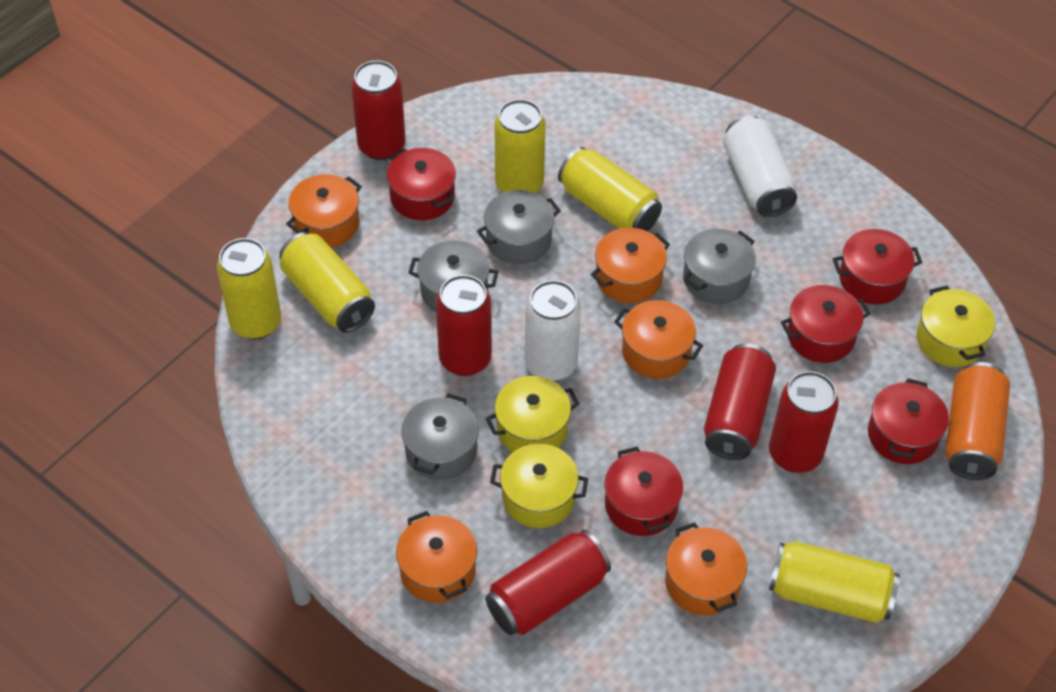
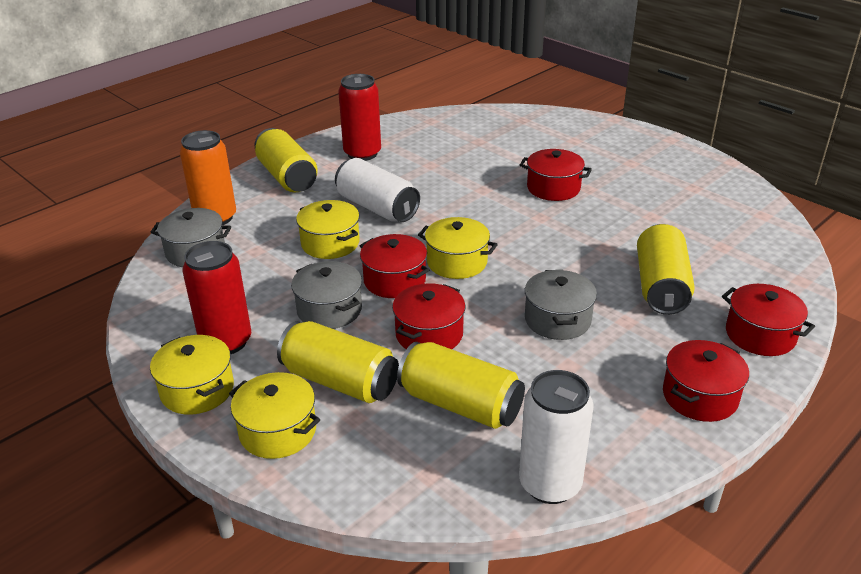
grey pot: 4 -> 3
orange pot: 5 -> 0
red can: 5 -> 2
yellow can: 5 -> 4
yellow pot: 3 -> 4

